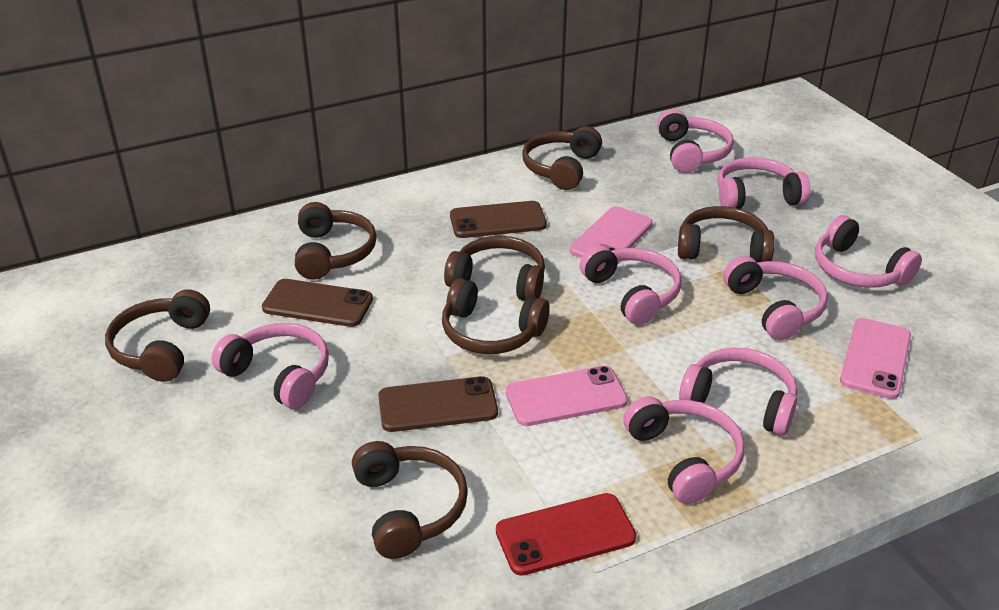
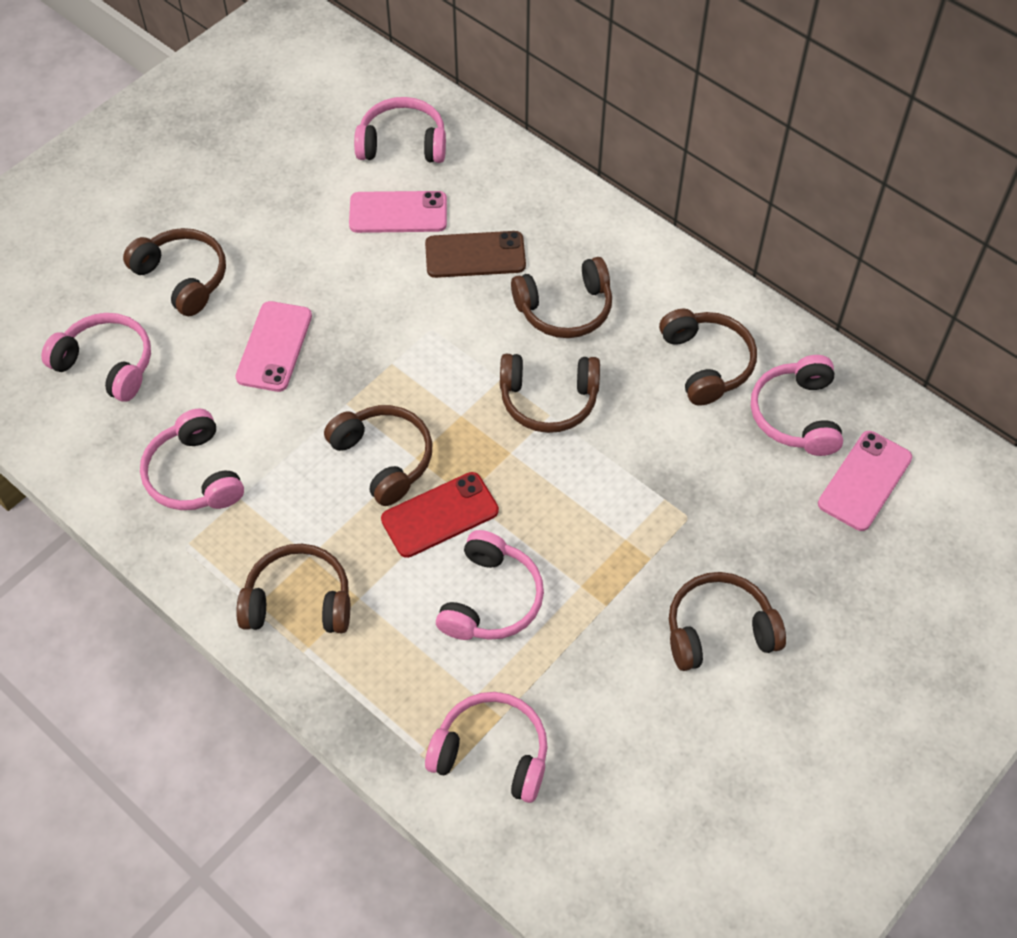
brown phone: 3 -> 1
pink headphones: 8 -> 6

